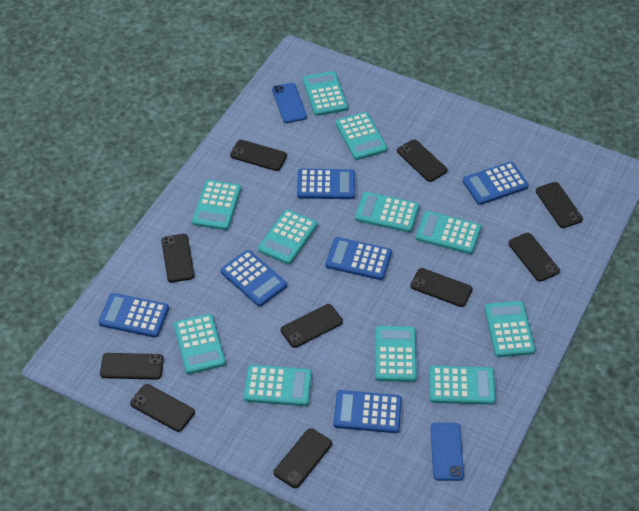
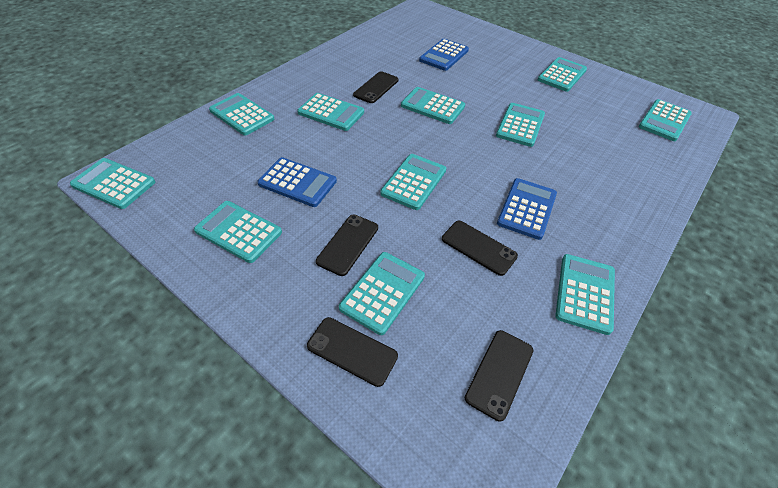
black phone: 10 -> 5
blue calculator: 6 -> 3
blue phone: 2 -> 0

